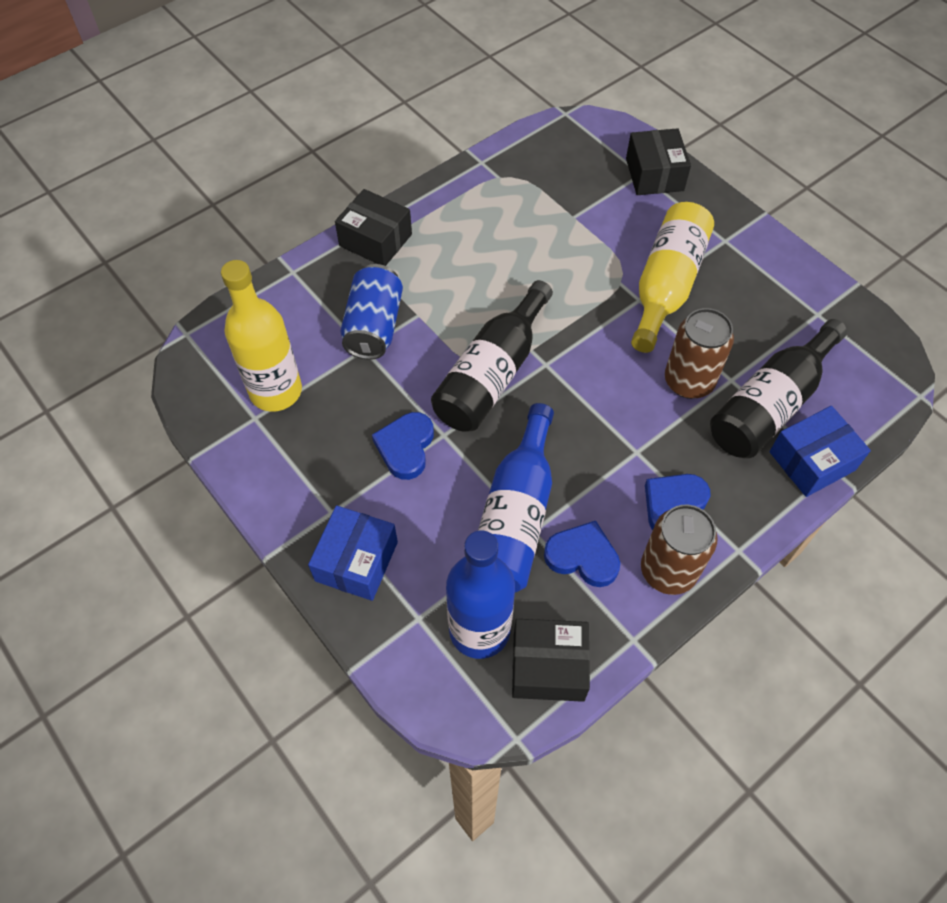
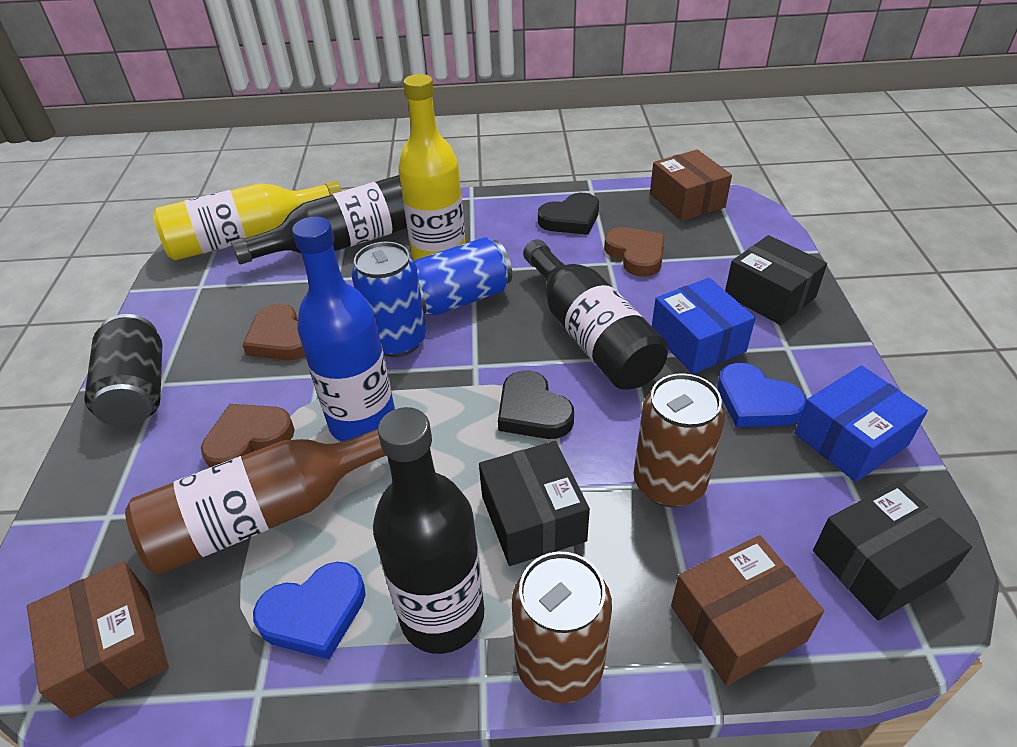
black bottle: 2 -> 3
black can: 0 -> 1
black heart: 0 -> 2
blue bottle: 2 -> 1
blue can: 1 -> 2
blue heart: 3 -> 2
brown bottle: 0 -> 1
brown box: 0 -> 3
brown heart: 0 -> 3

